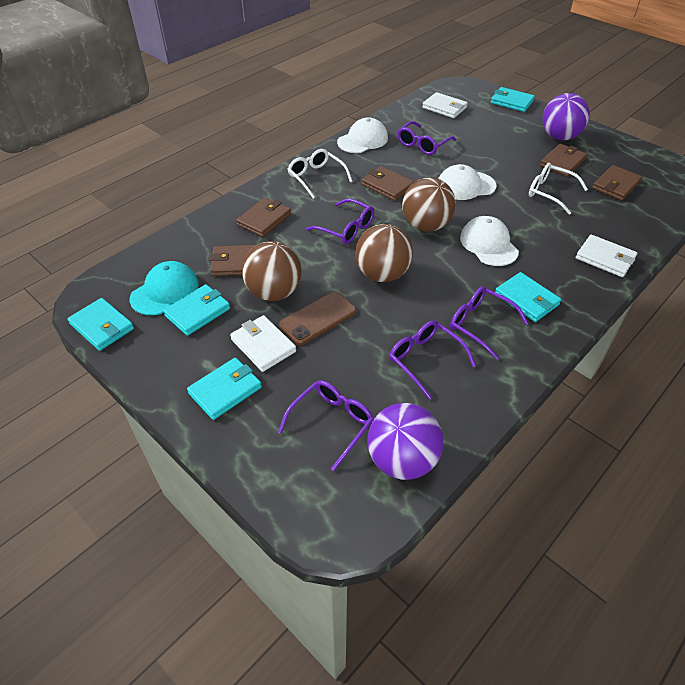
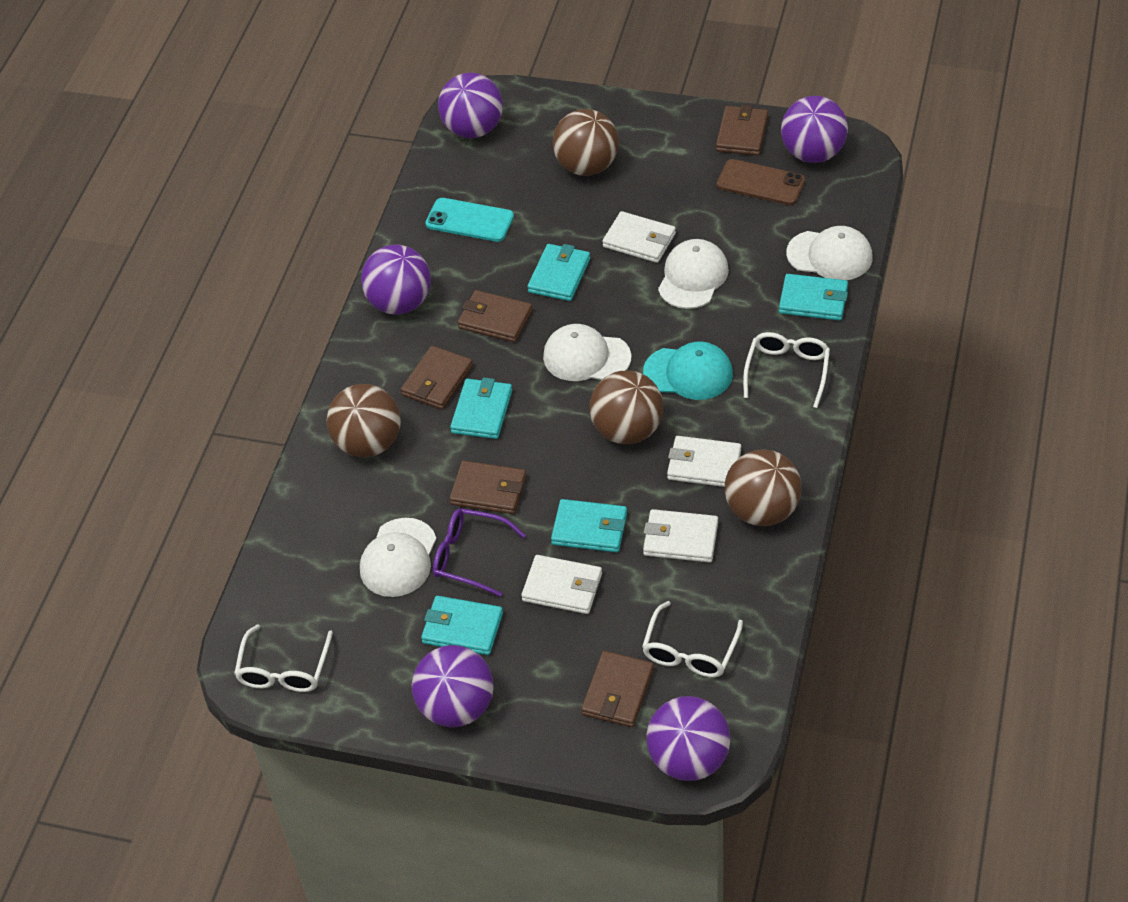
brown ball: 3 -> 4
purple ball: 2 -> 5
purple glasses: 5 -> 1
turquoise phone: 0 -> 1
white cap: 3 -> 4
white glasses: 2 -> 3
white wallet: 3 -> 4

